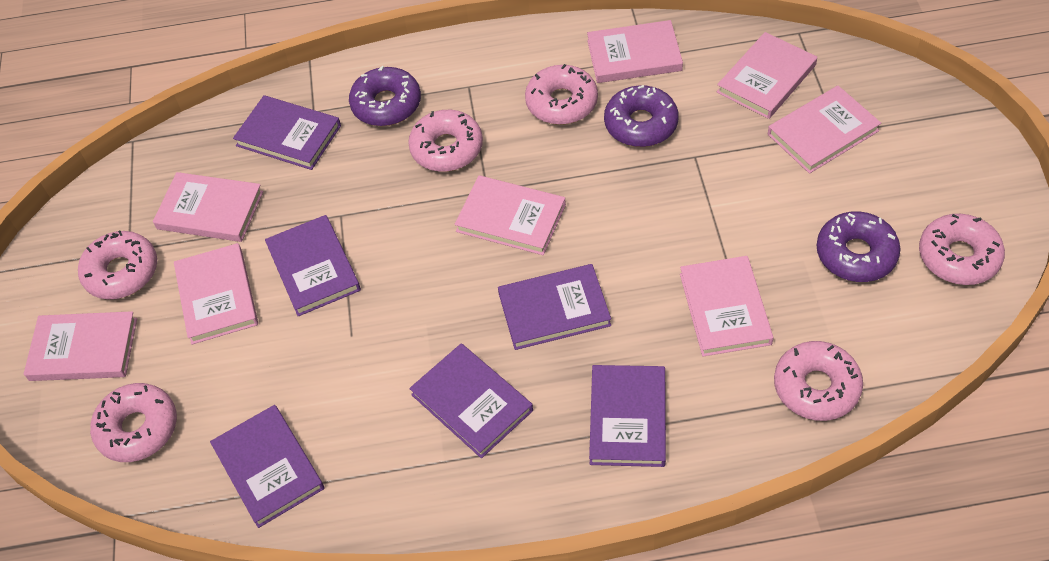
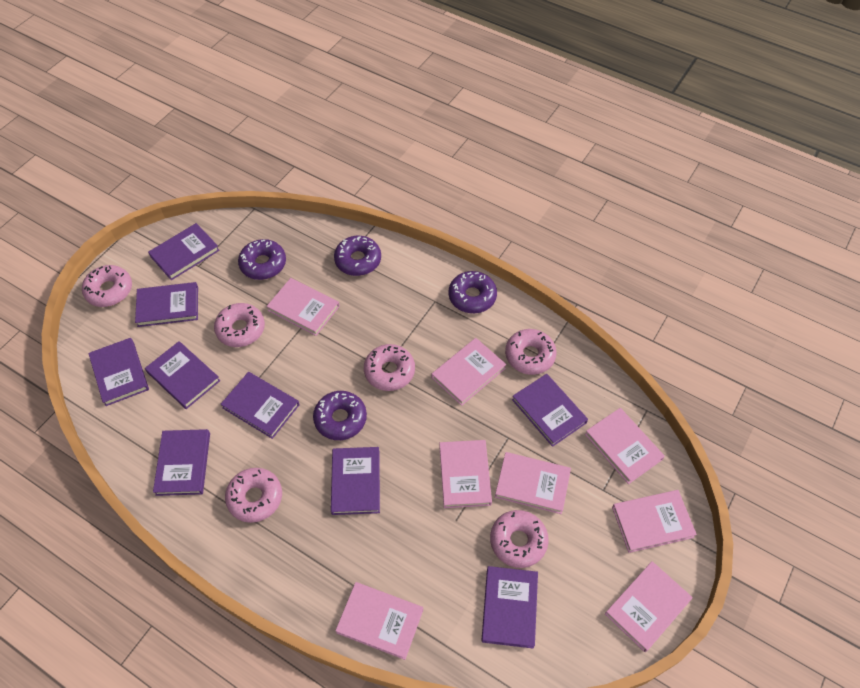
purple book: 6 -> 9
purple donut: 3 -> 4

